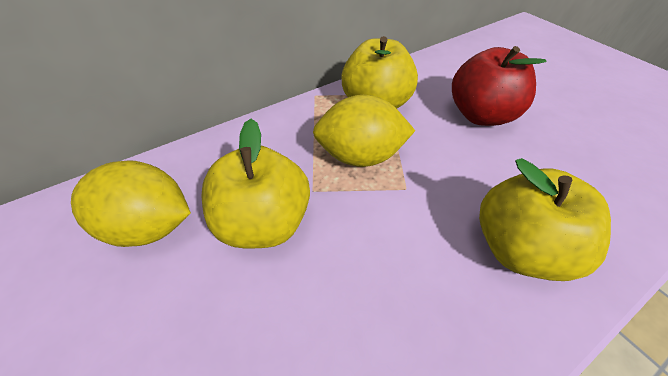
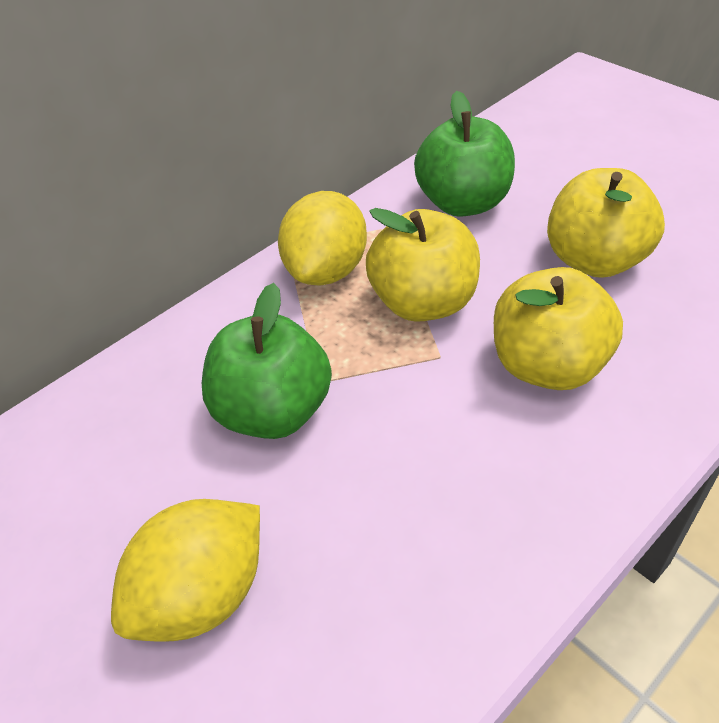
green apple: 0 -> 2
red apple: 1 -> 0

